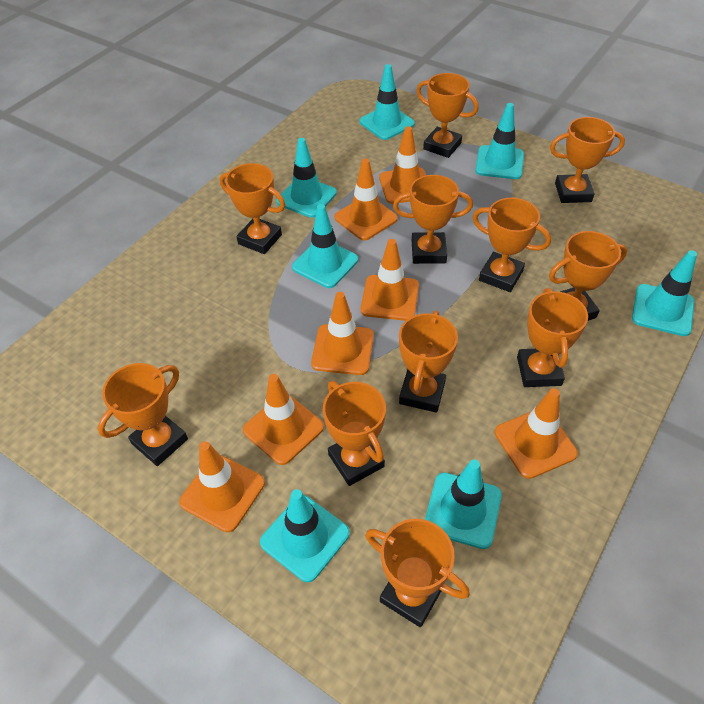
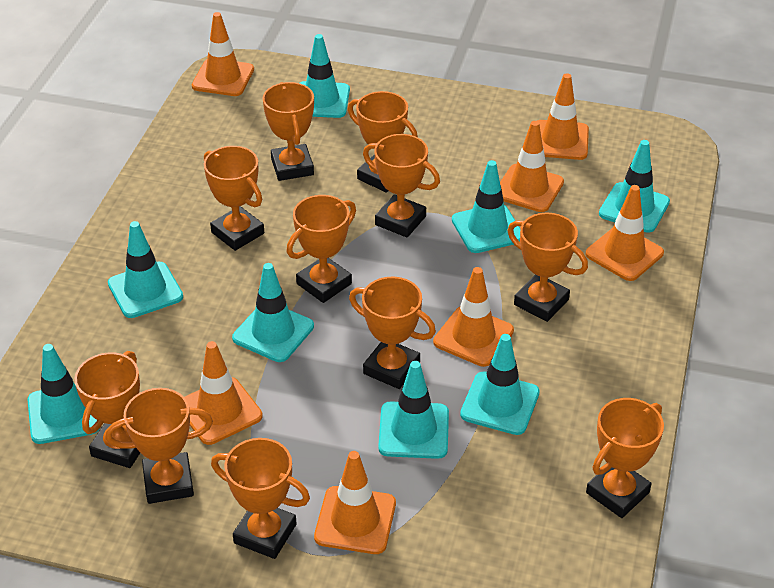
turquoise traffic cone: 7 -> 8

